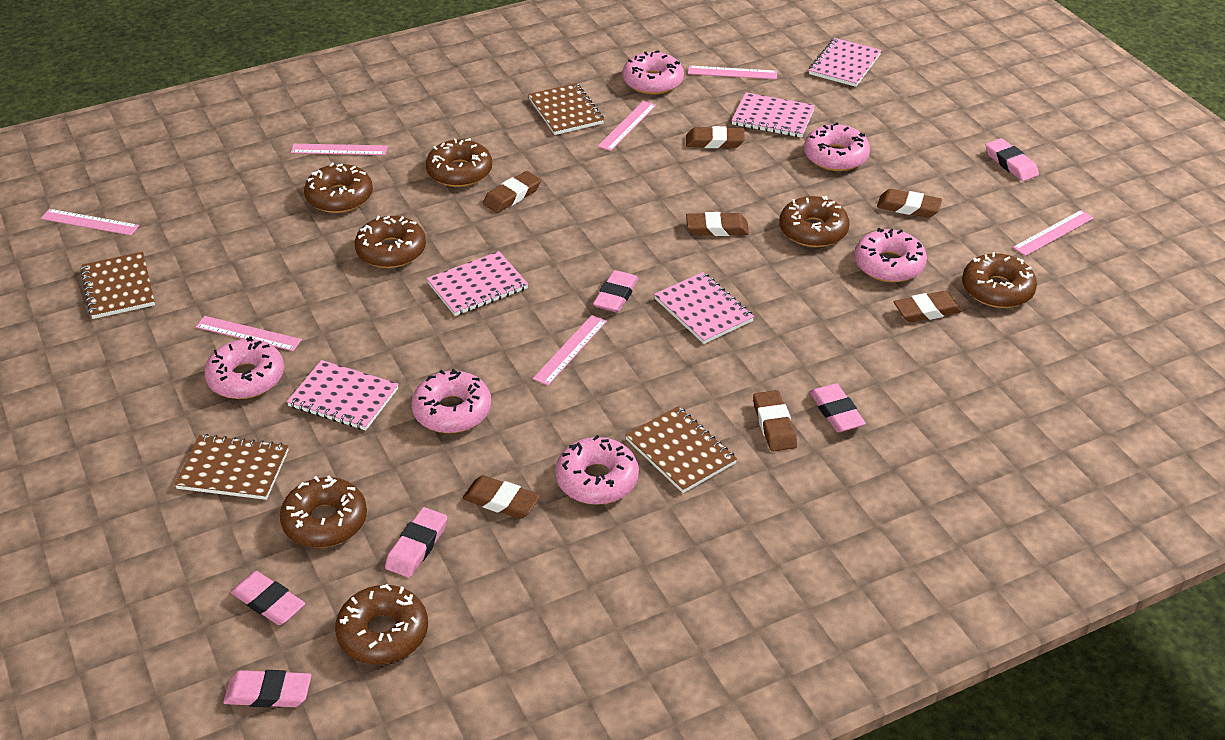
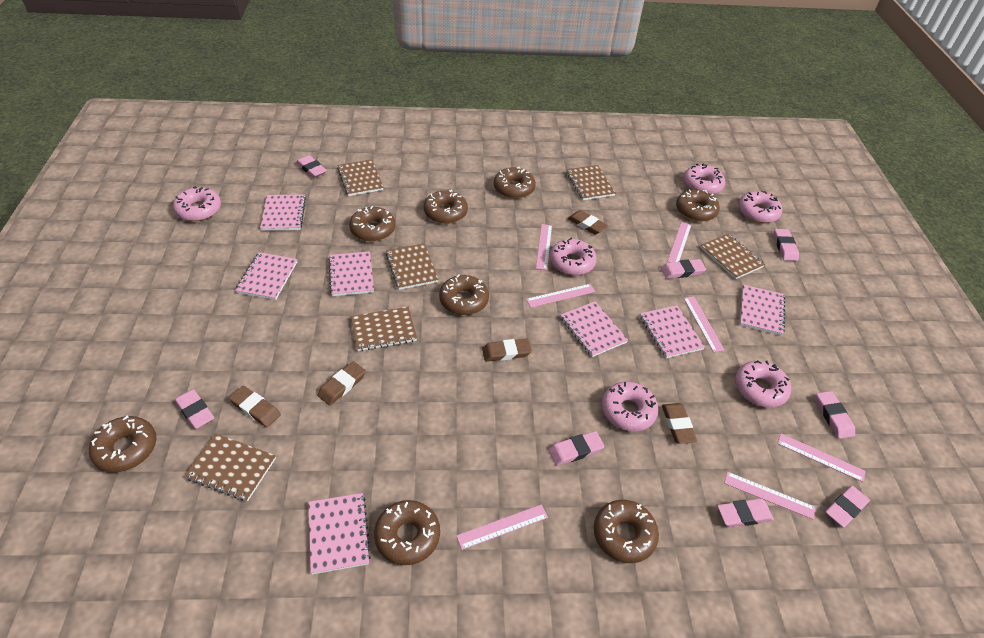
brown donut: 7 -> 8
brown eraser: 7 -> 5
brown notebook: 4 -> 6
pink eraser: 6 -> 8
pink notebook: 5 -> 7

